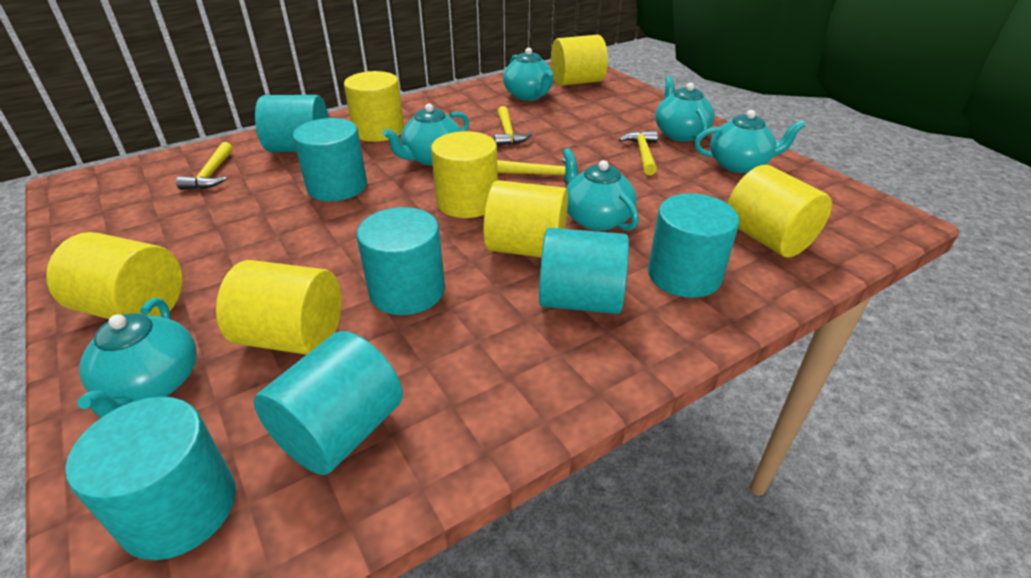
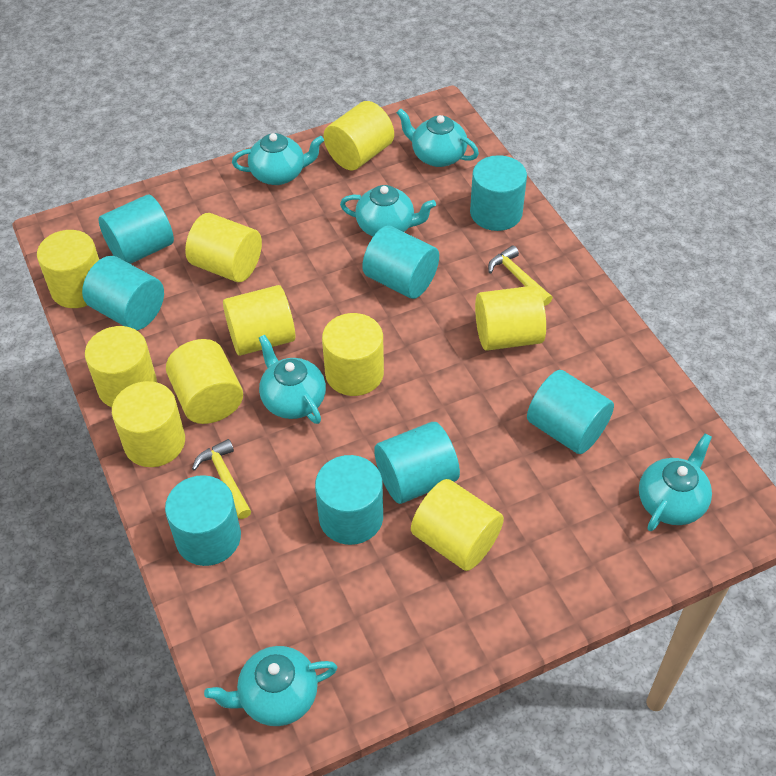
turquoise cylinder: 7 -> 8
yellow cylinder: 7 -> 10
yellow hammer: 4 -> 2

